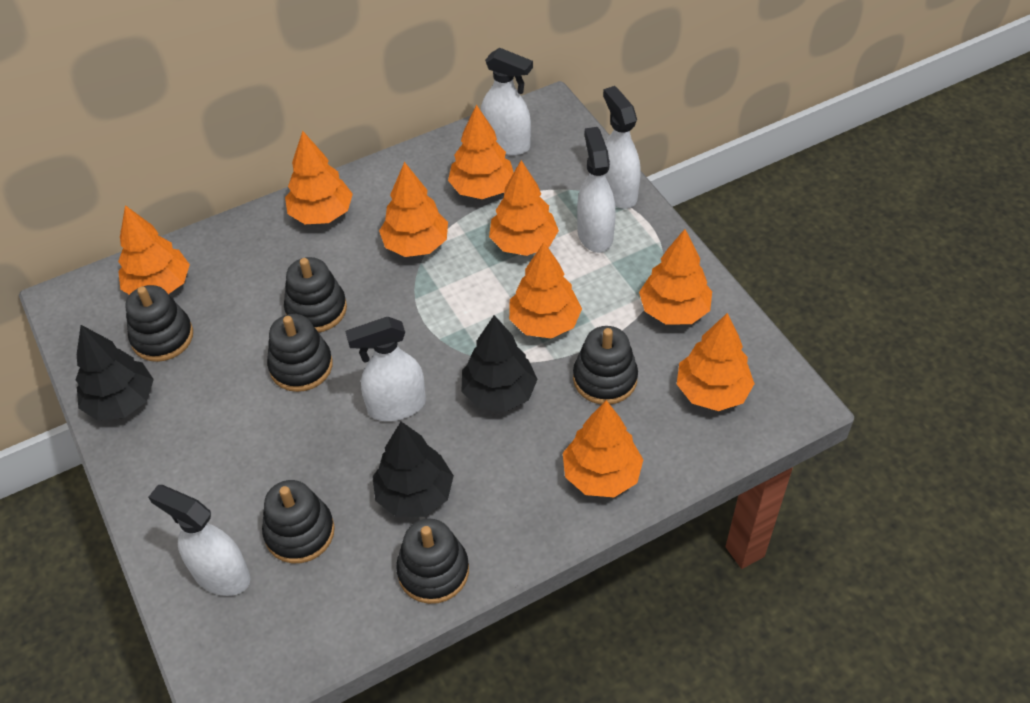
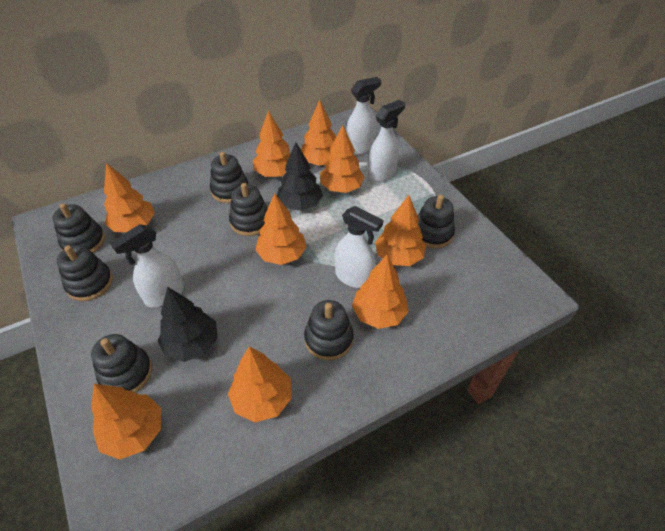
black stacking toy: 6 -> 7
black tree: 3 -> 2
white spray bottle: 5 -> 4

